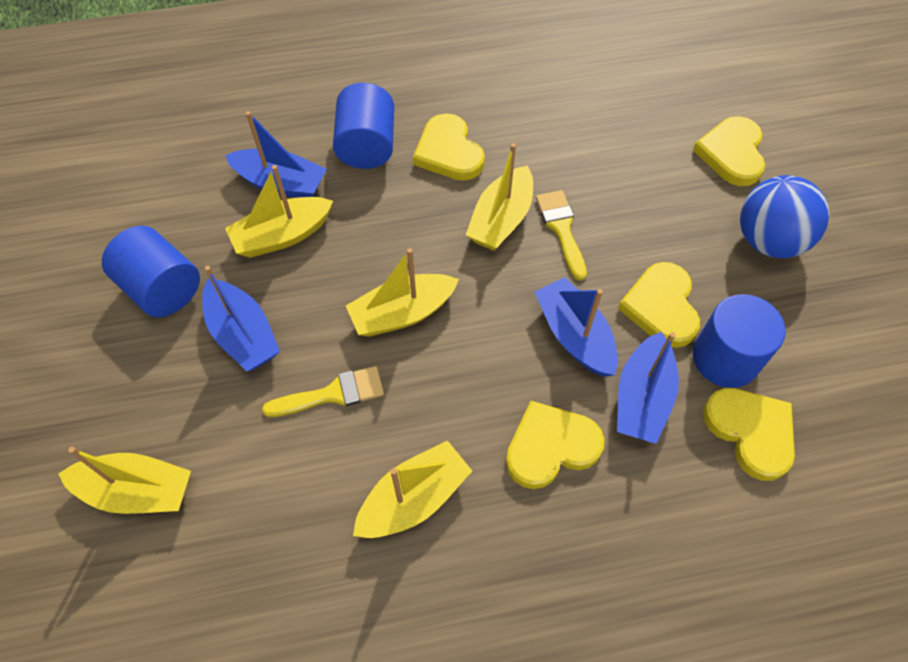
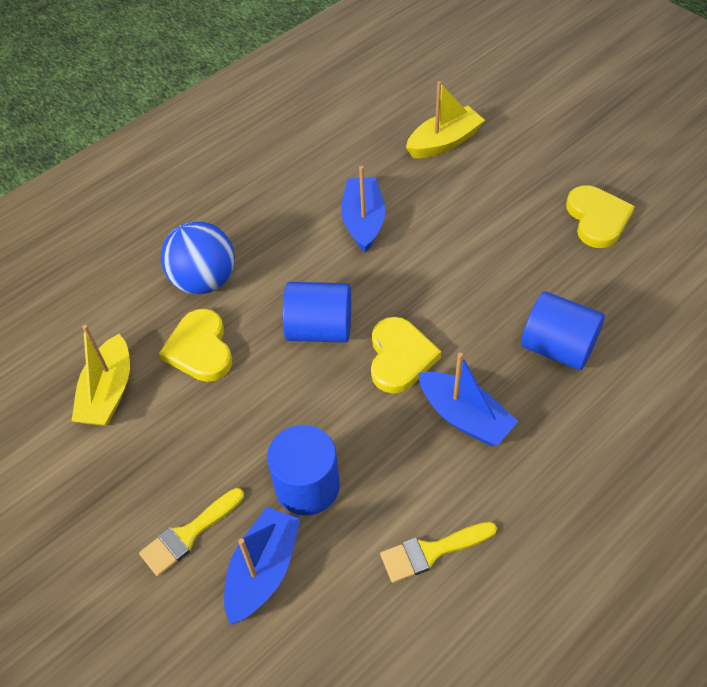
blue boat: 4 -> 3
yellow boat: 5 -> 2
yellow heart: 5 -> 3

